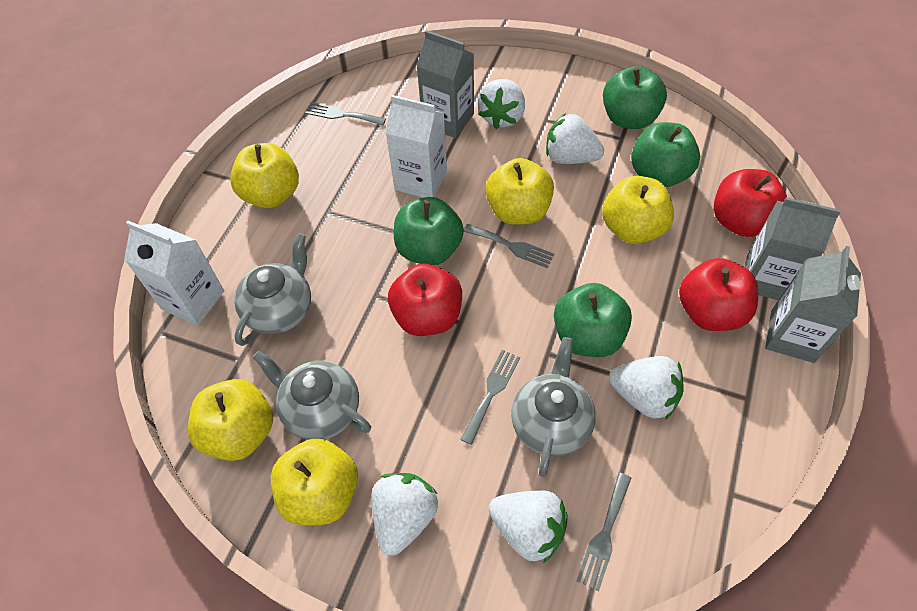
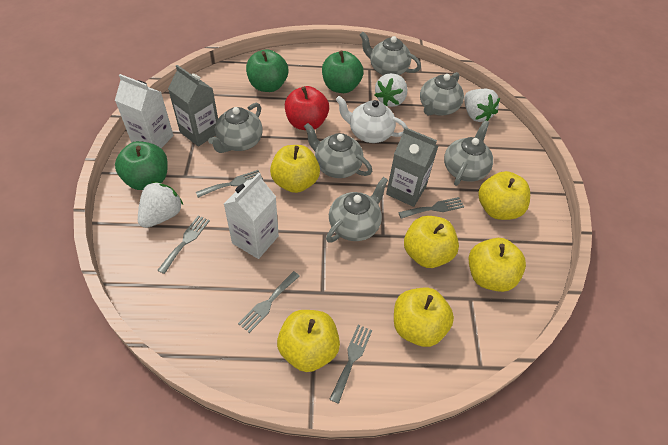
green apple: 4 -> 3
grey carton: 3 -> 2
grey fork: 4 -> 5
grey teapot: 3 -> 6
red apple: 3 -> 1
white strawberry: 5 -> 3
white teapot: 0 -> 1
yellow apple: 5 -> 6

